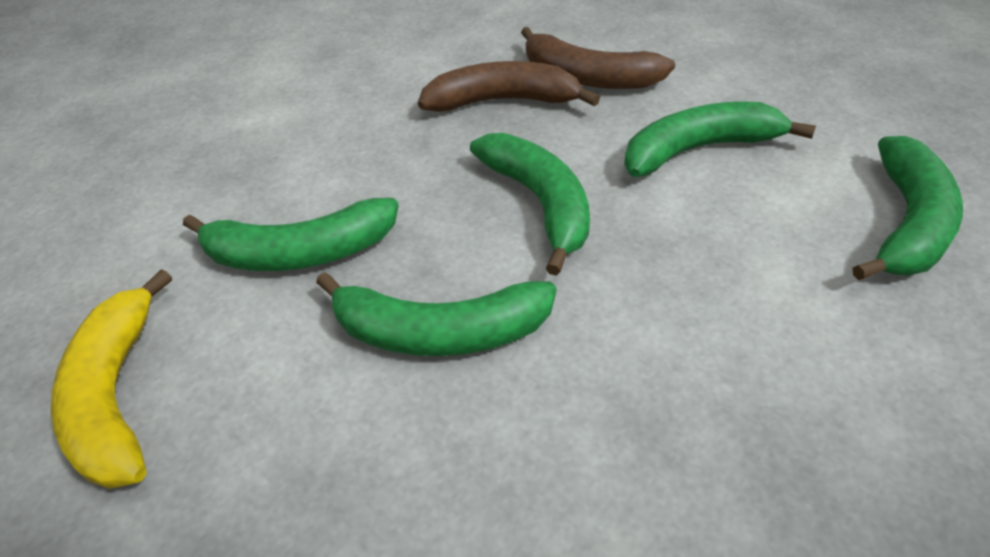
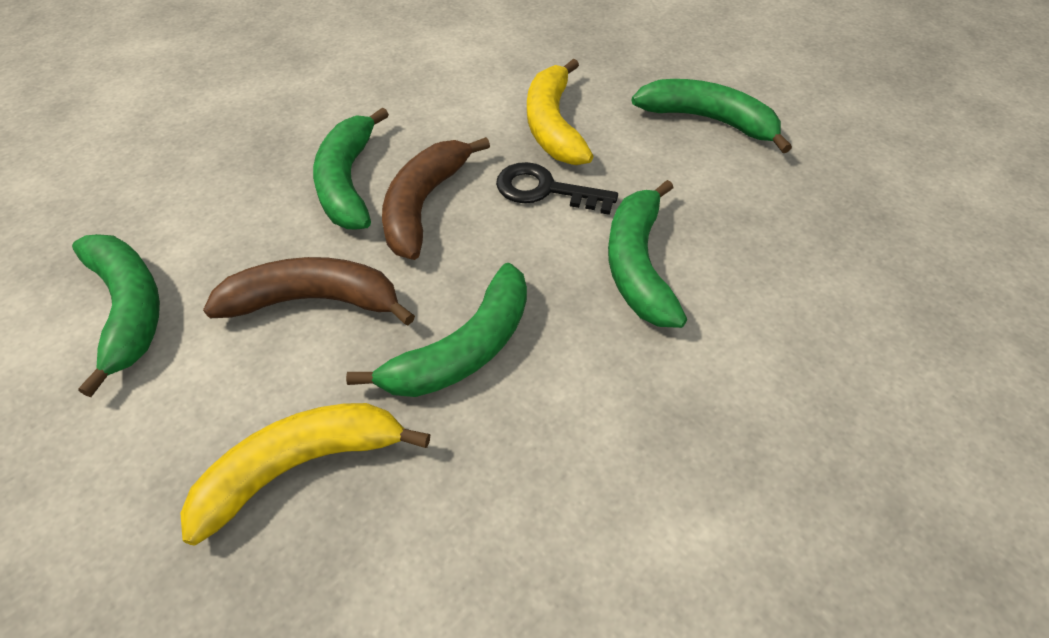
black key: 0 -> 1
yellow banana: 1 -> 2

